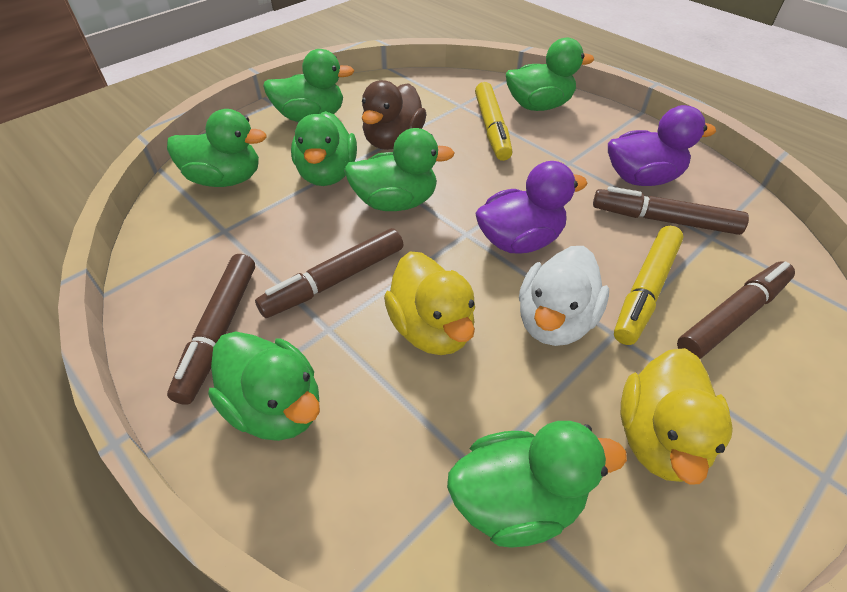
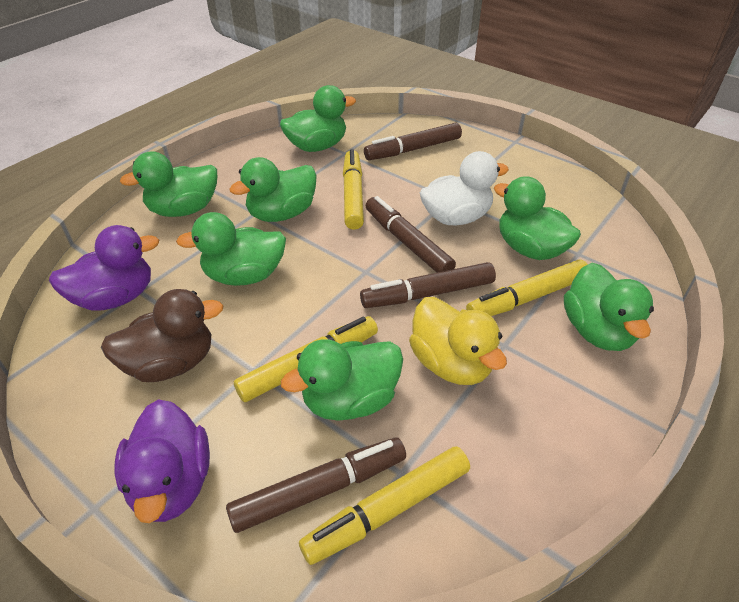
yellow duck: 2 -> 1
yellow marker: 2 -> 4

